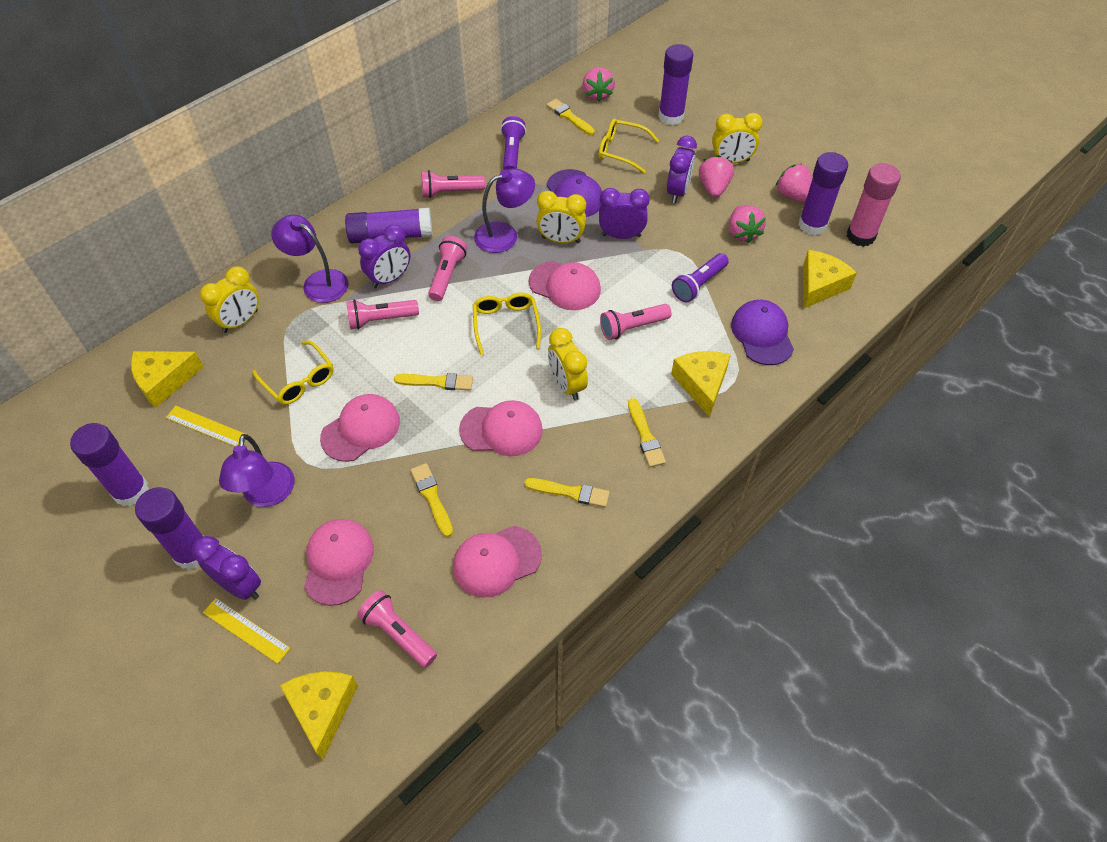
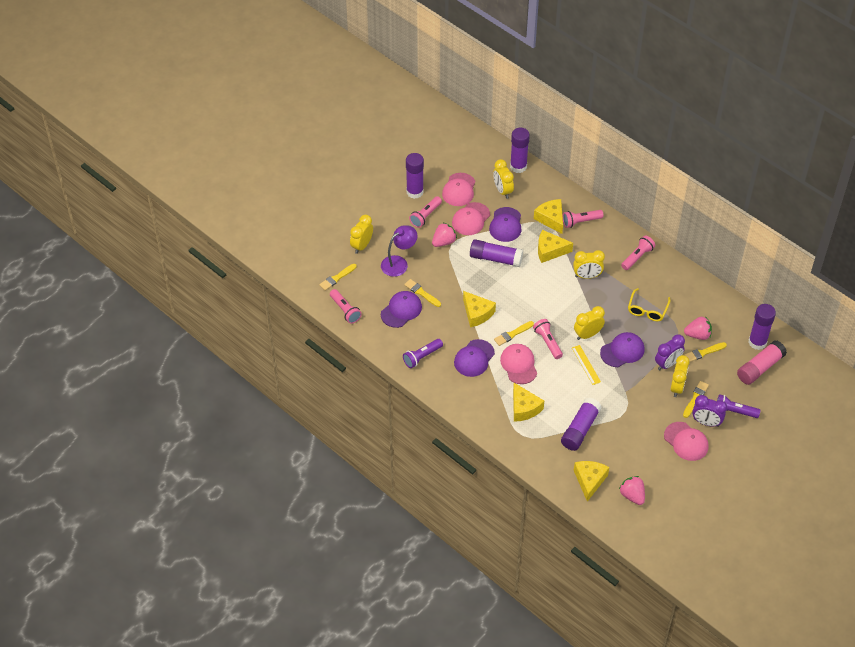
pink cap: 5 -> 4
pink strawberry: 4 -> 3
purple cap: 2 -> 4
purple clock: 4 -> 2
purple lamp: 3 -> 1
yellow cheese: 4 -> 5
yellow clock: 4 -> 5
yellow glasses: 3 -> 1
yellow ruler: 2 -> 1

